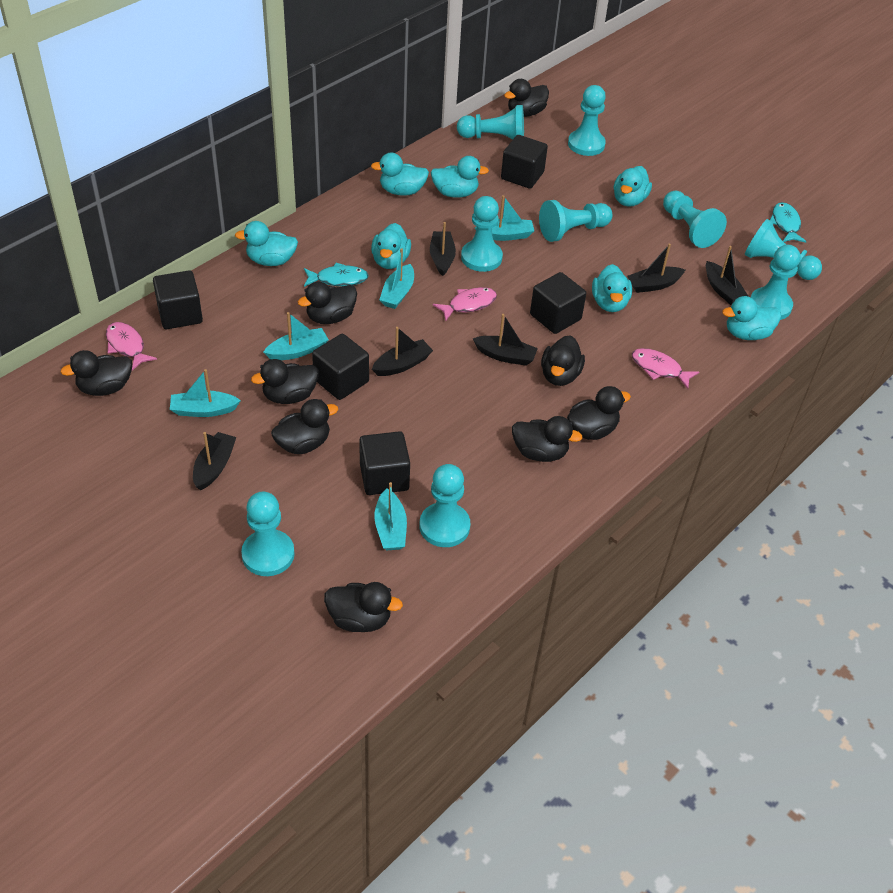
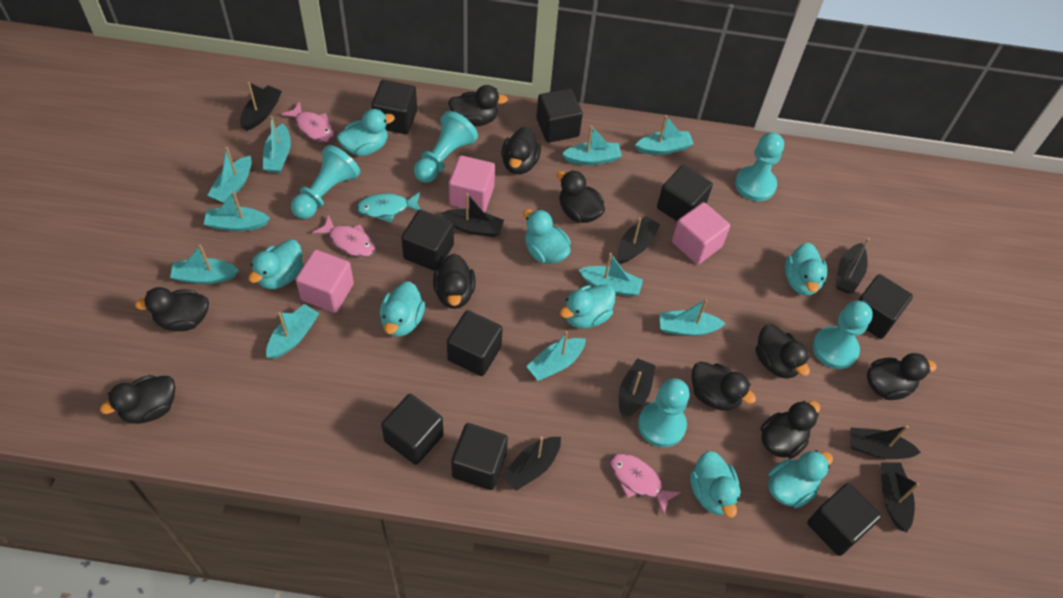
black boat: 6 -> 8
black cube: 5 -> 9
black duck: 9 -> 10
pink cube: 0 -> 3
turquoise boat: 5 -> 10
turquoise duck: 7 -> 8
turquoise fish: 2 -> 1
turquoise pawn: 9 -> 5

